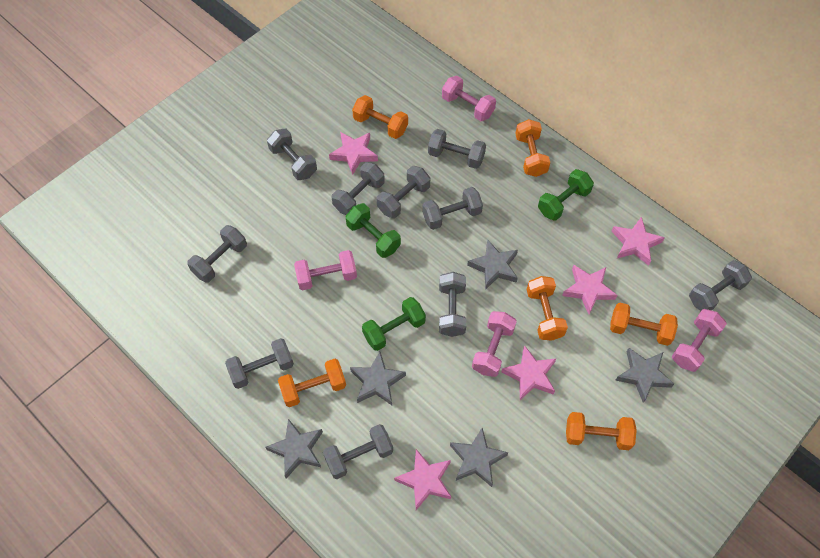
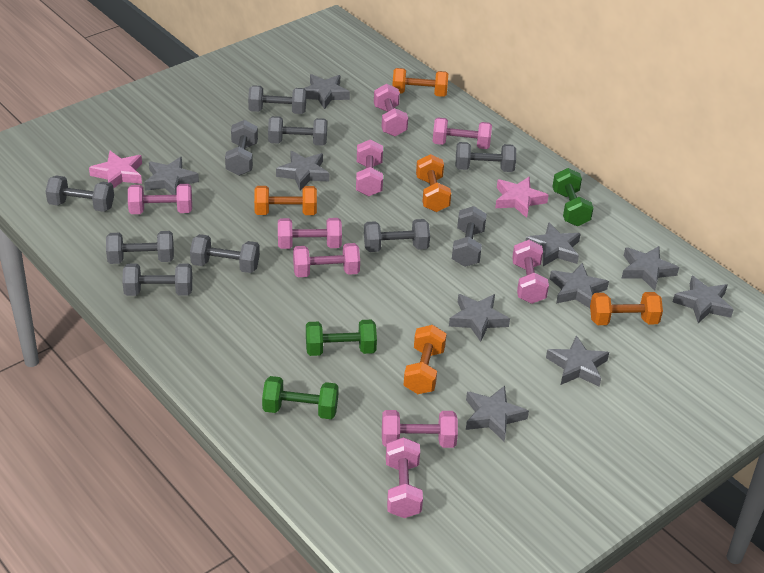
grey star: 5 -> 10
orange dumbbell: 6 -> 5
pink dumbbell: 4 -> 9
pink star: 5 -> 2

